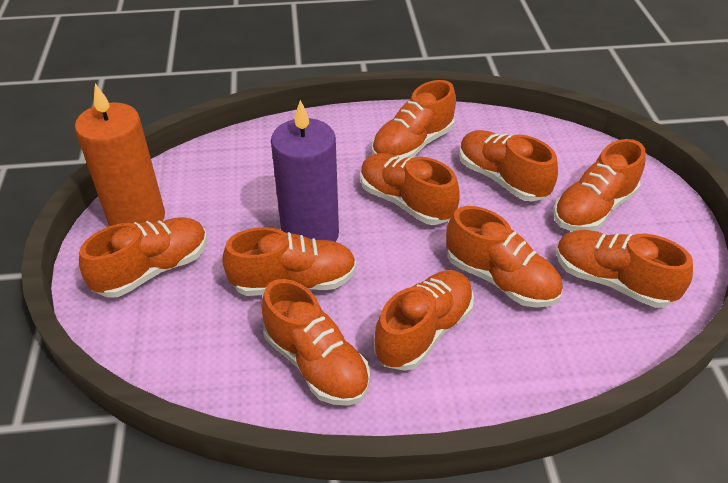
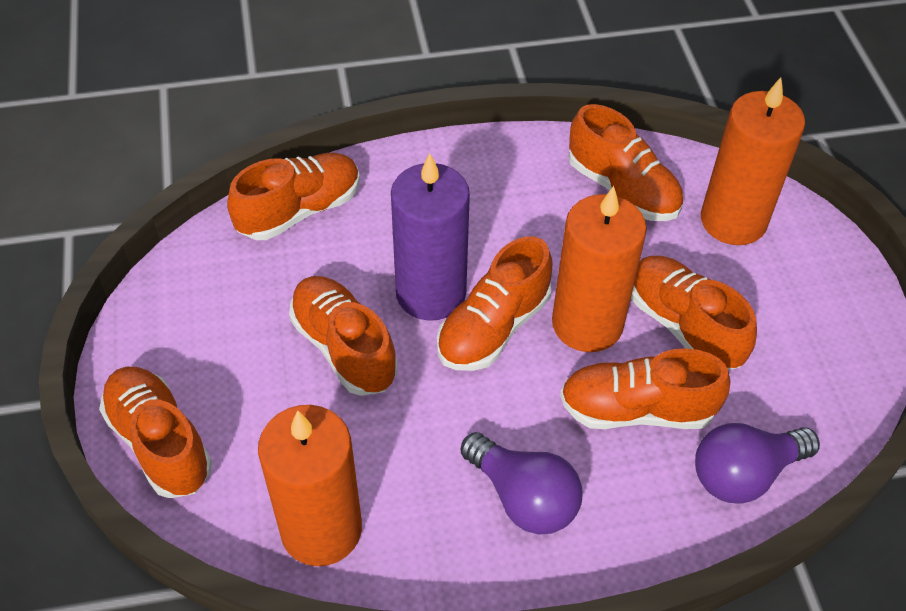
orange candle: 1 -> 3
orange shoe: 10 -> 7
purple light bulb: 0 -> 2

